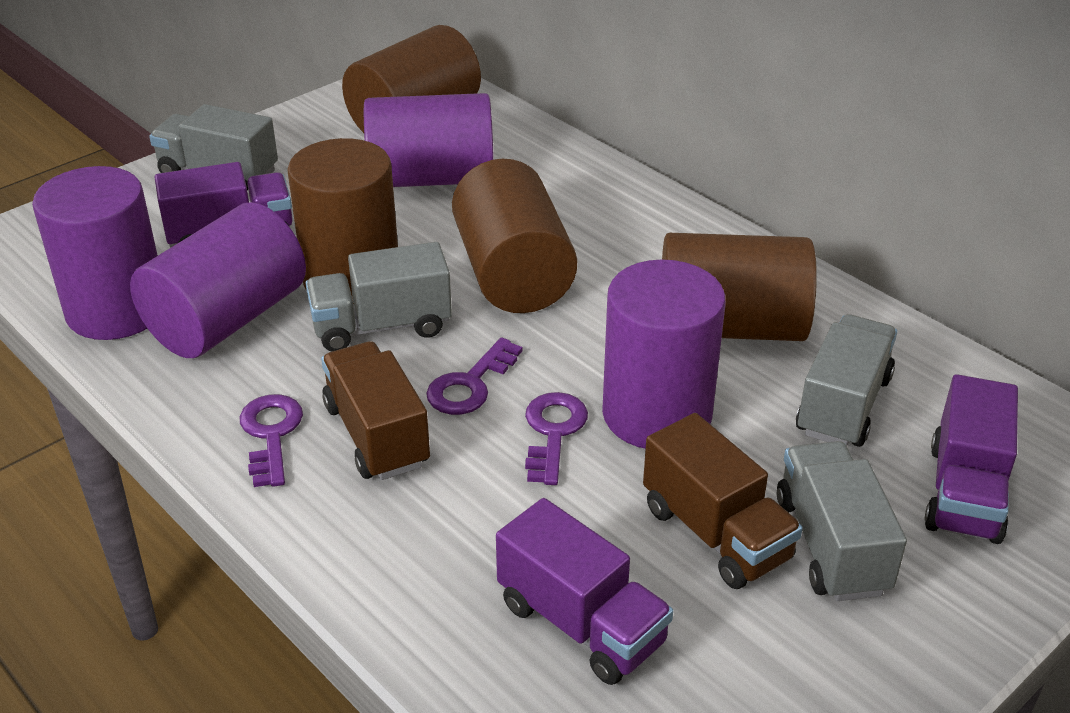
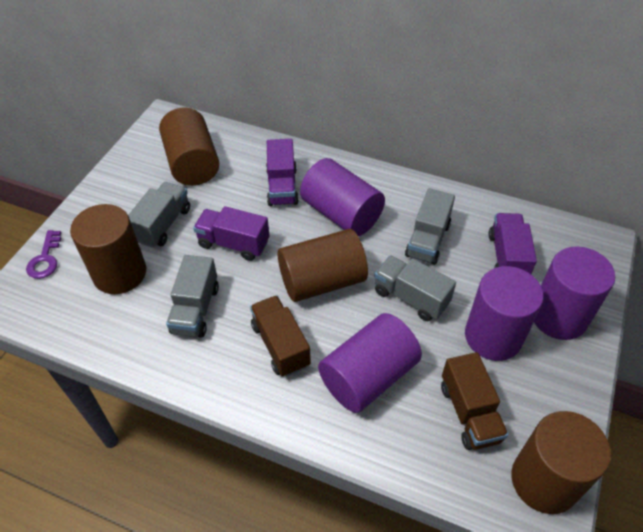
purple key: 3 -> 1

